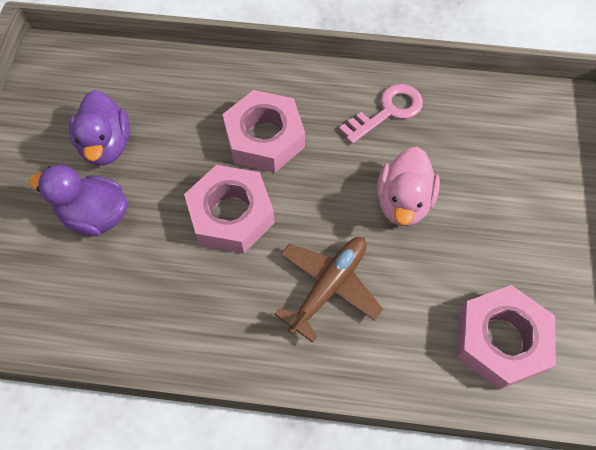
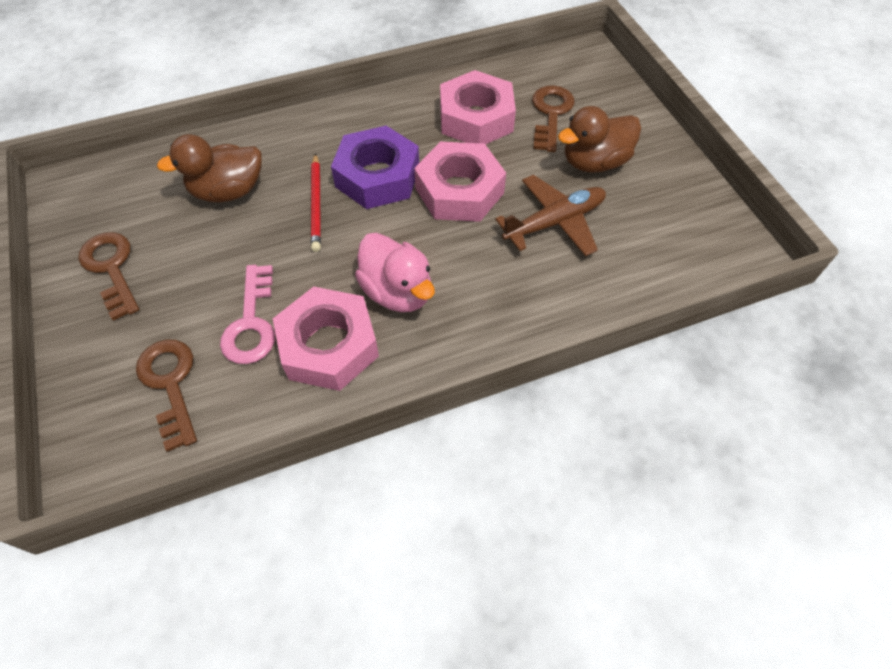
brown duck: 0 -> 2
brown key: 0 -> 3
purple duck: 2 -> 0
purple nut: 0 -> 1
red pencil: 0 -> 1

